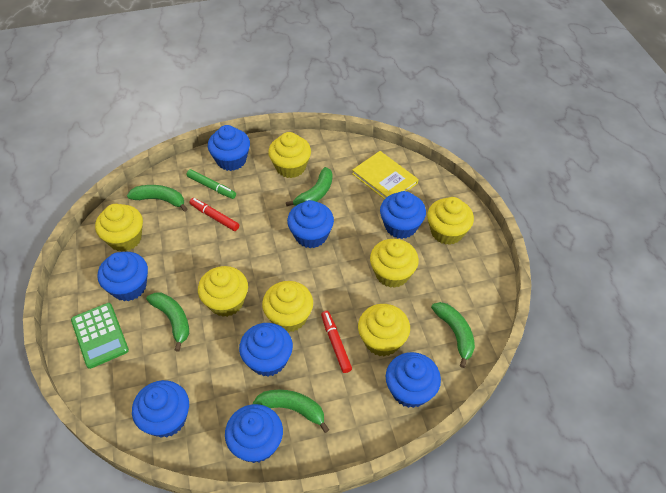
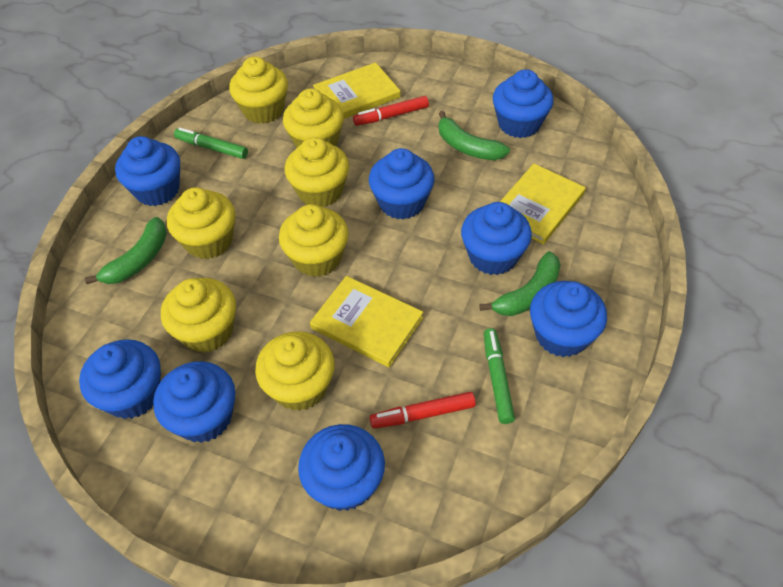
green banana: 5 -> 3
green calculator: 1 -> 0
green marker: 1 -> 2
yellow book: 1 -> 3

